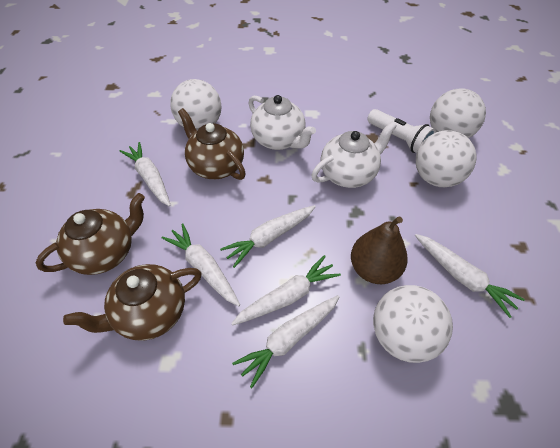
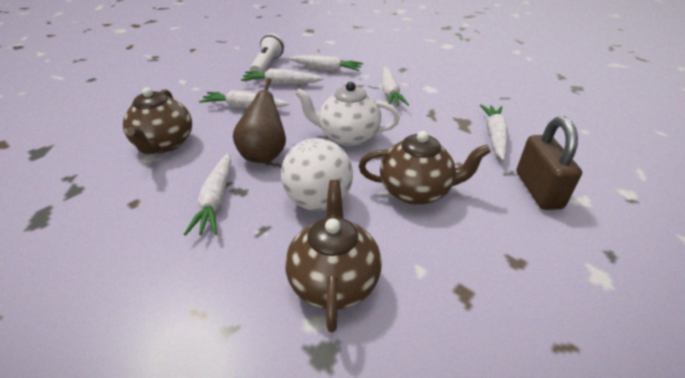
brown padlock: 0 -> 1
white ball: 4 -> 1
white teapot: 2 -> 1

